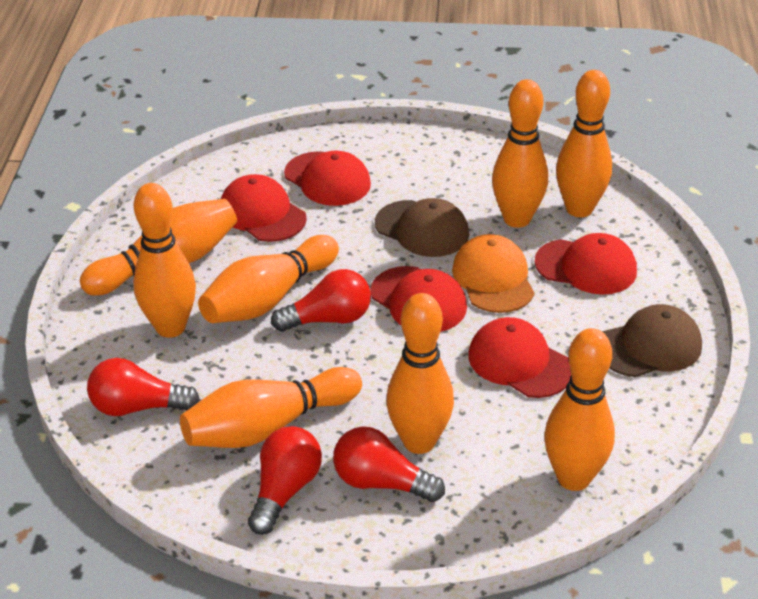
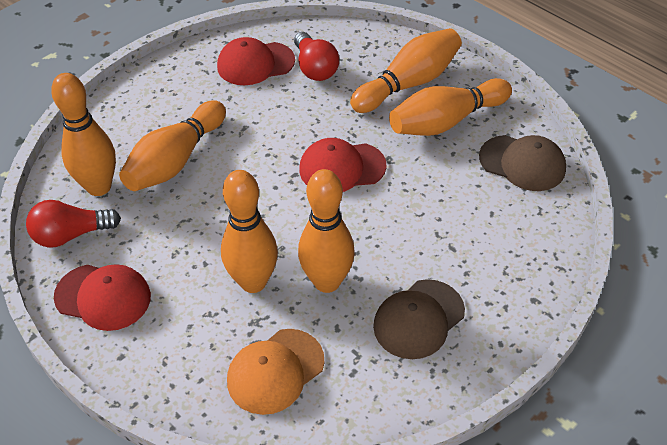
orange bowling pin: 8 -> 6
red cap: 5 -> 3
red light bulb: 4 -> 2

